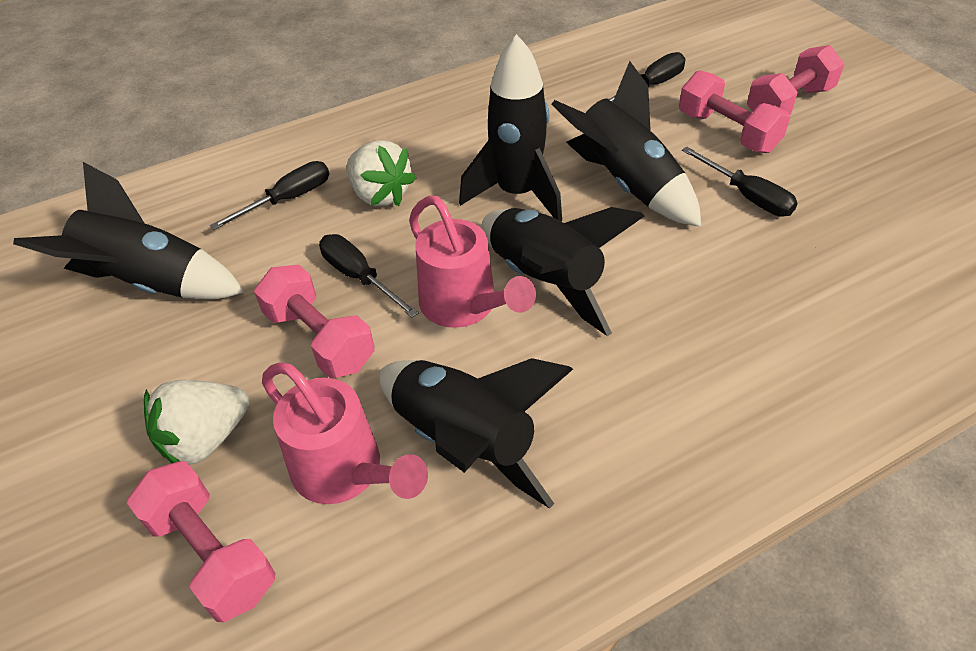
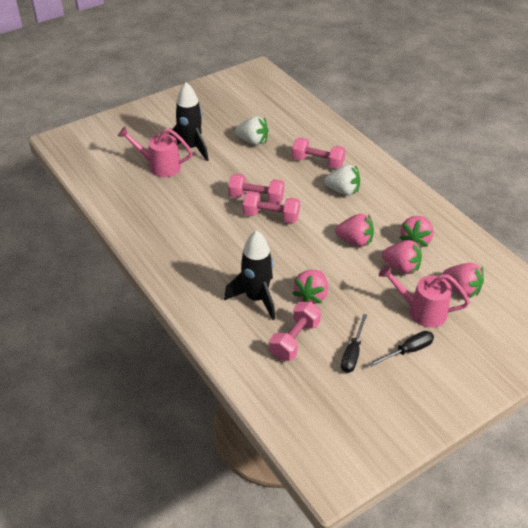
black rocket: 5 -> 2
black screwdriver: 4 -> 2
pink strawberry: 0 -> 5

